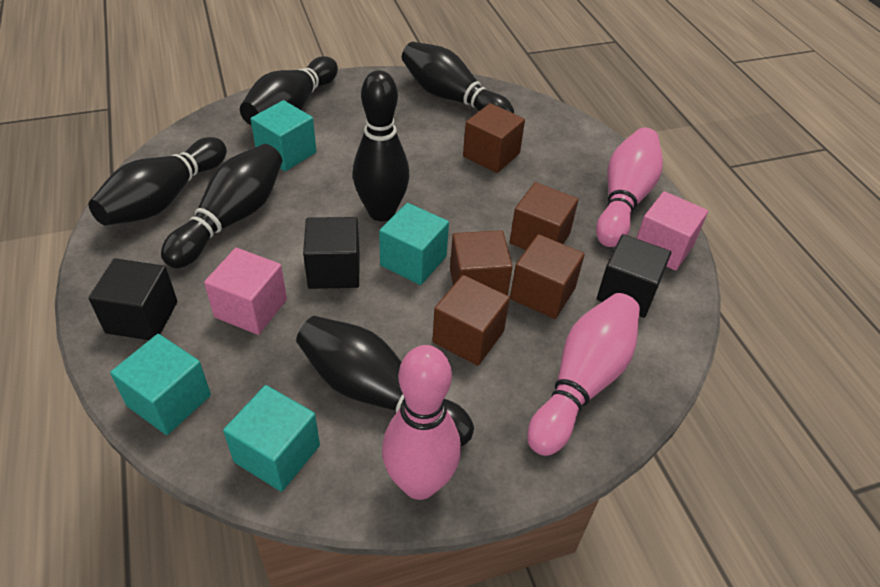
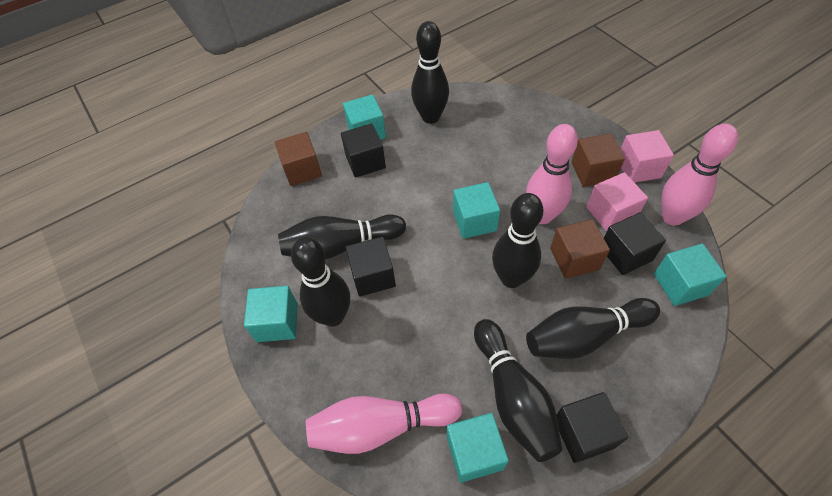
black cube: 3 -> 4
brown cube: 5 -> 3
turquoise cube: 4 -> 5

